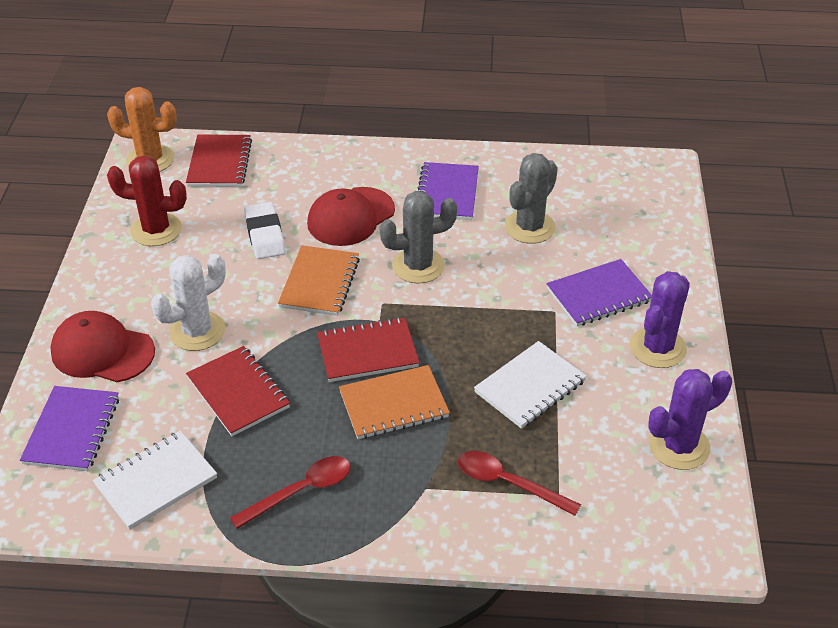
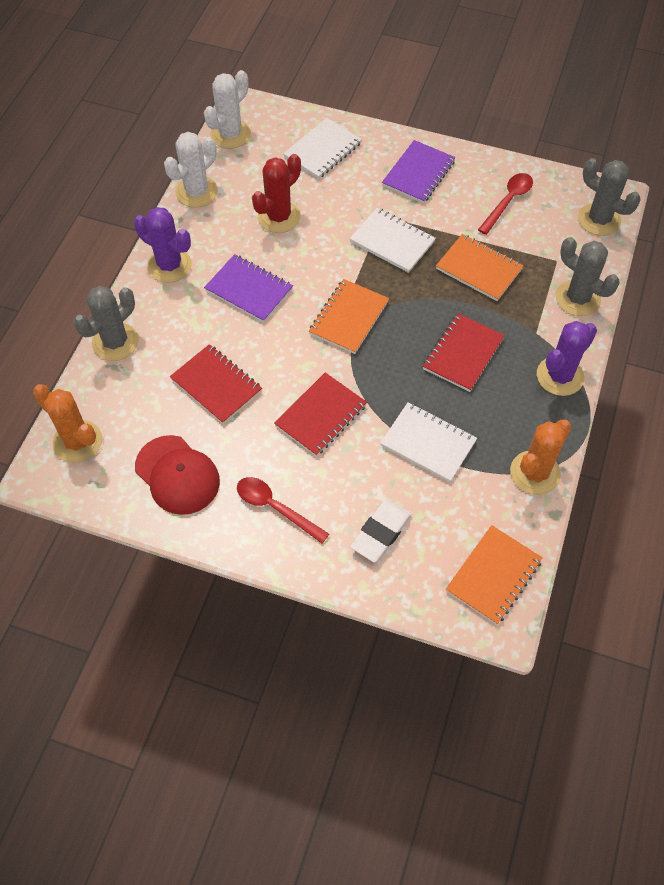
grey cactus: 2 -> 3
orange cactus: 1 -> 2
orange notebook: 2 -> 3
purple notebook: 3 -> 2
red cap: 2 -> 1
white cactus: 1 -> 2
white notebook: 2 -> 3

